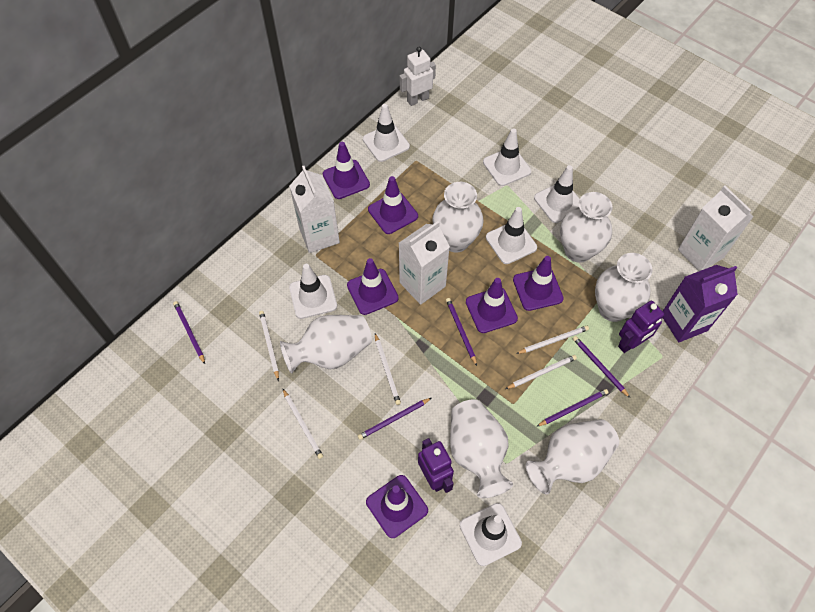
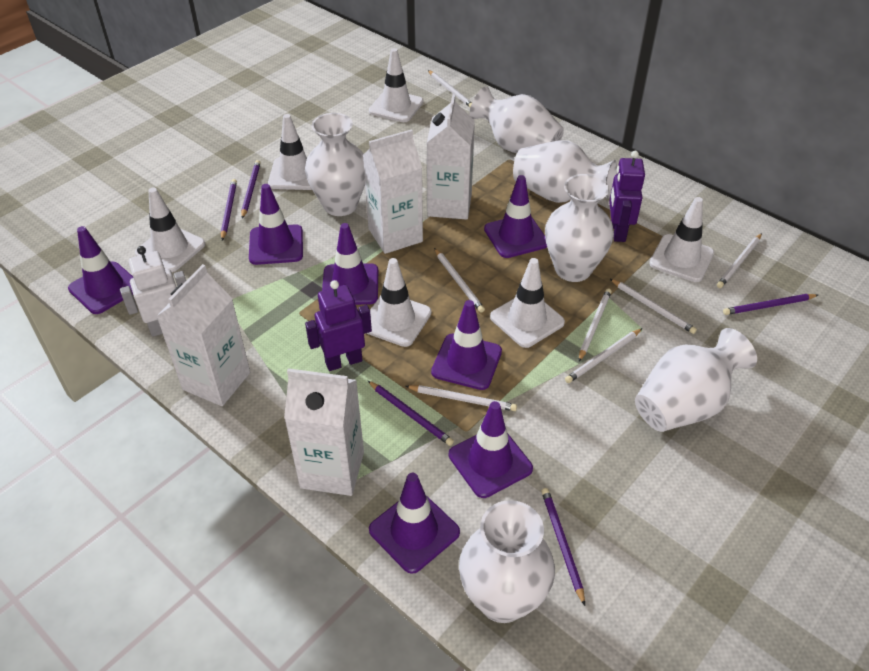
purple carton: 1 -> 0
purple traffic cone: 6 -> 7
white carton: 3 -> 4
white pencil: 5 -> 7

